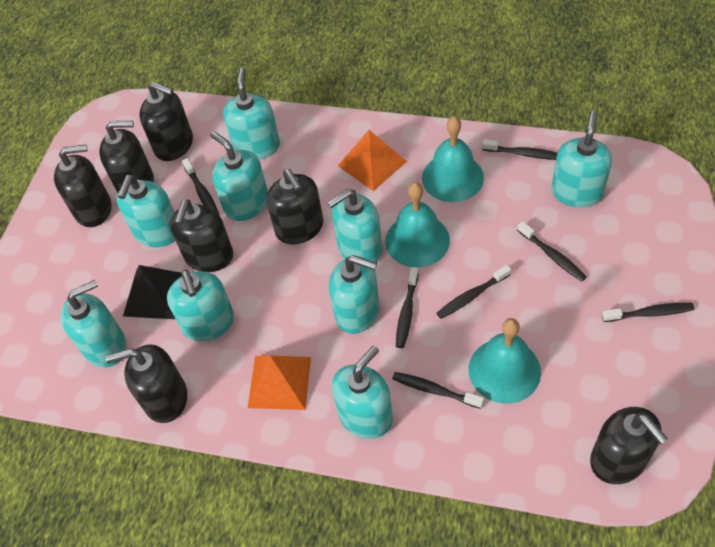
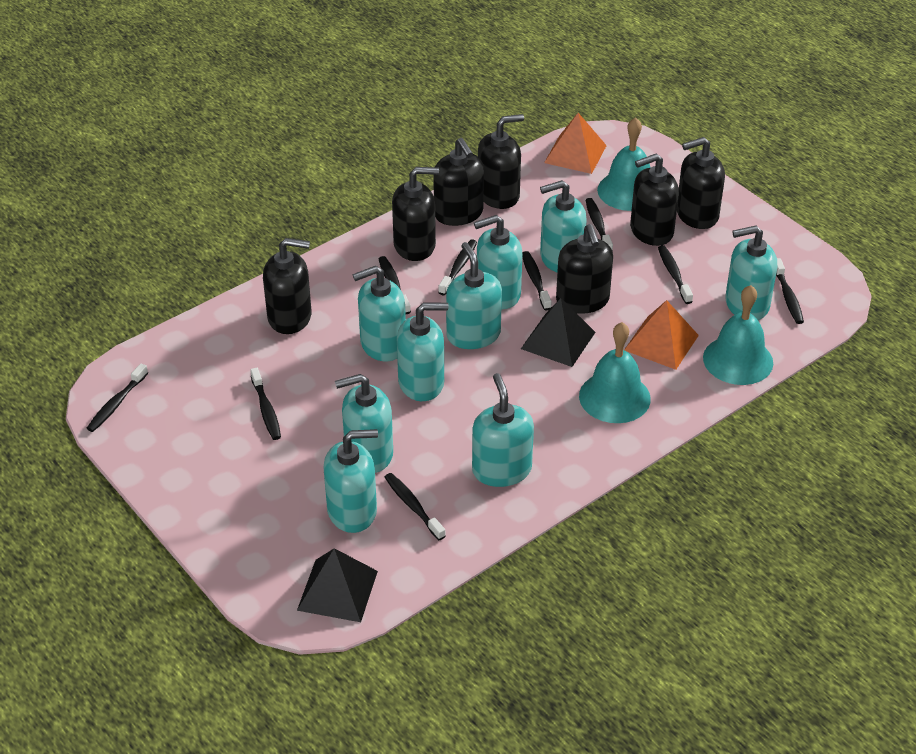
black pyramid: 1 -> 2
black toothbrush: 7 -> 9

